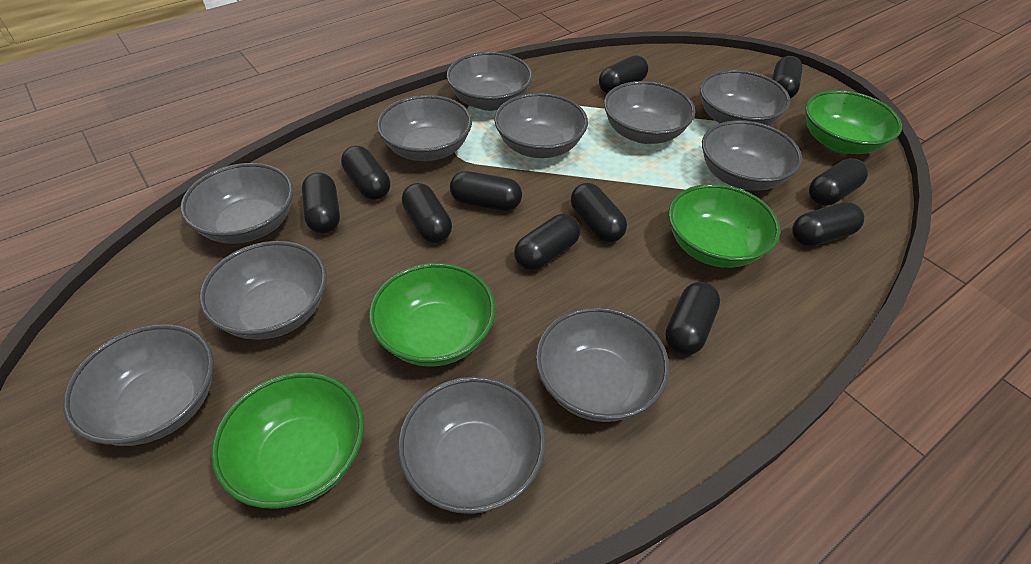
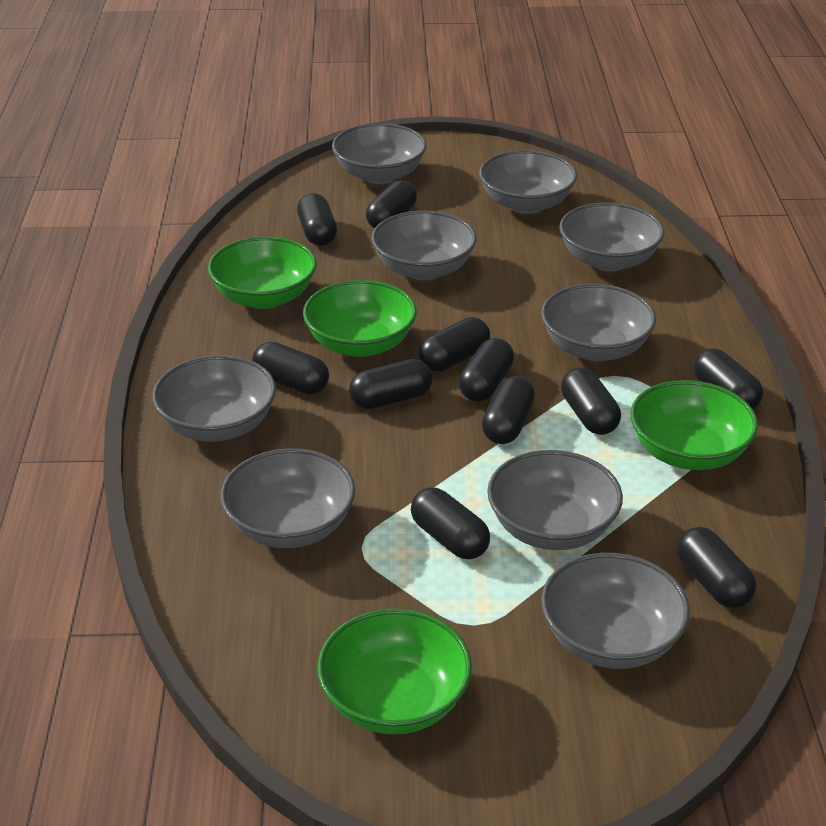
grey bowl: 11 -> 9

